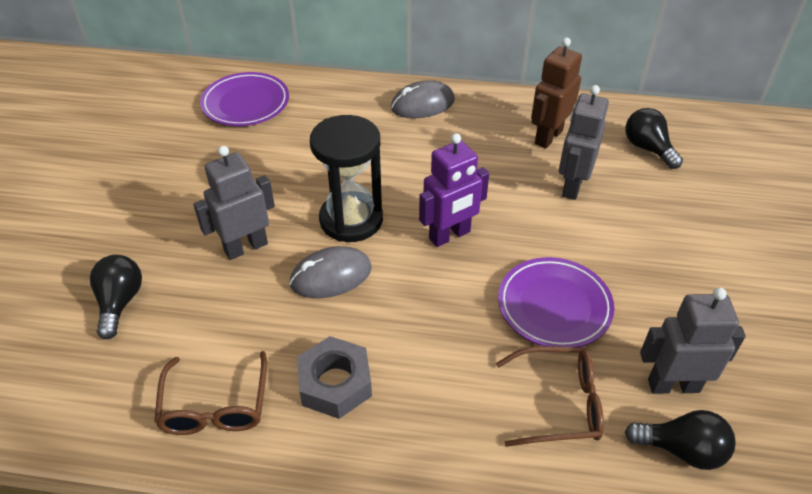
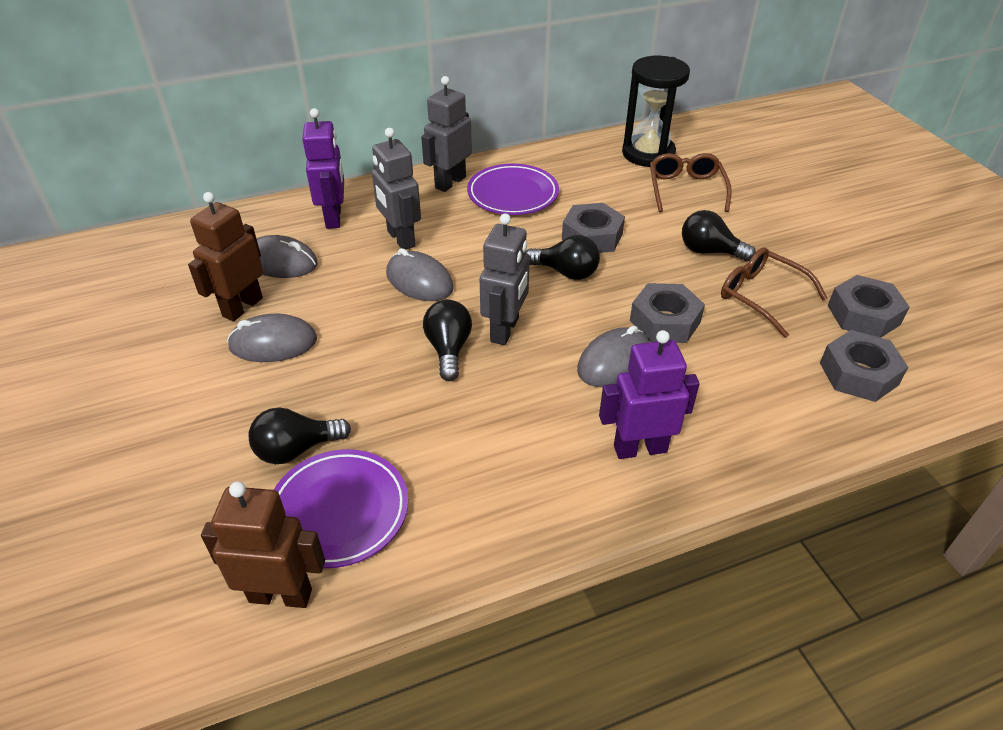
black light bulb: 3 -> 4
brown robot: 1 -> 2
grey mouse: 2 -> 4
grey nut: 1 -> 4
purple robot: 1 -> 2

